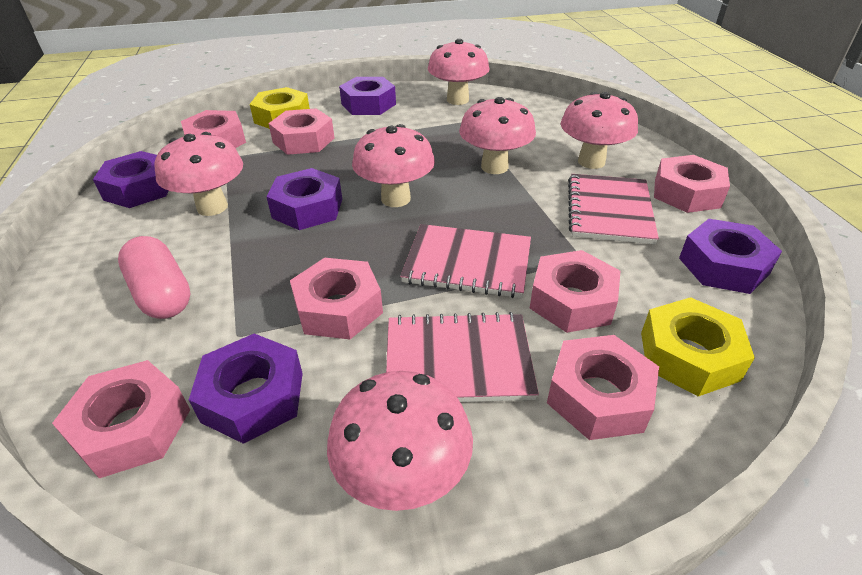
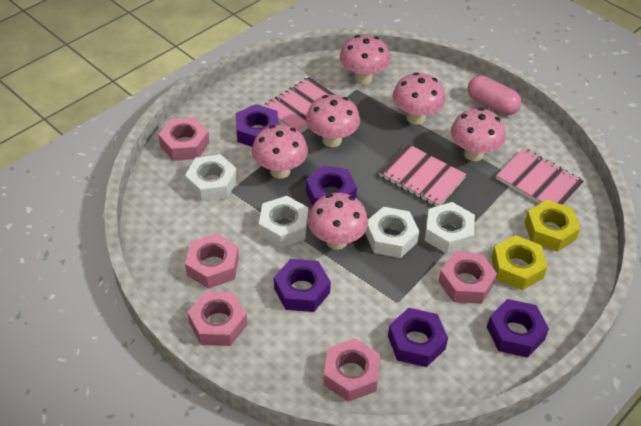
pink nut: 7 -> 5
white nut: 0 -> 4

